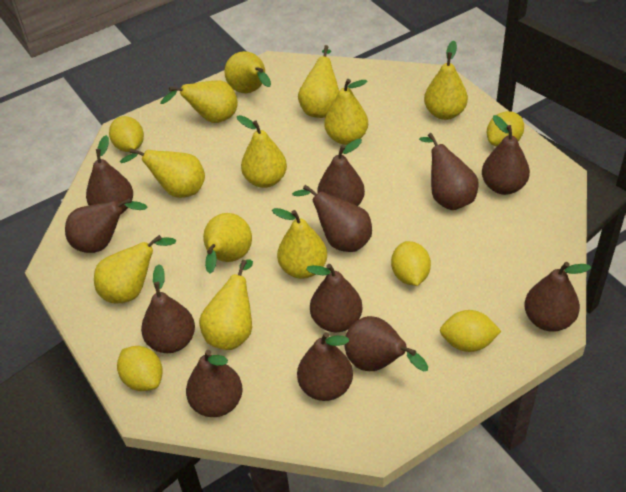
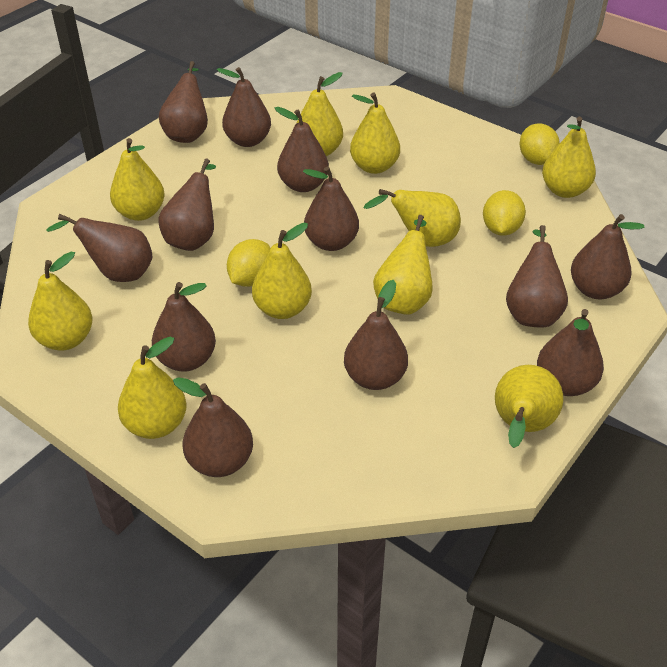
yellow lemon: 5 -> 3
yellow pear: 11 -> 10

